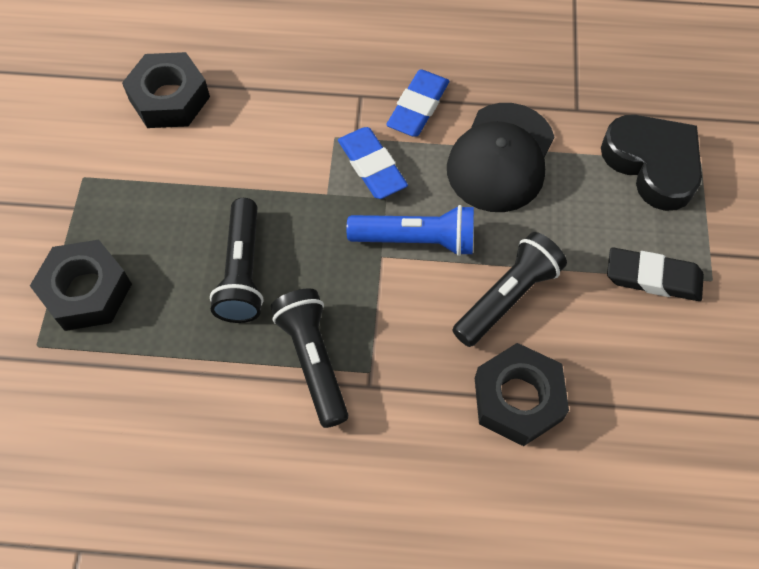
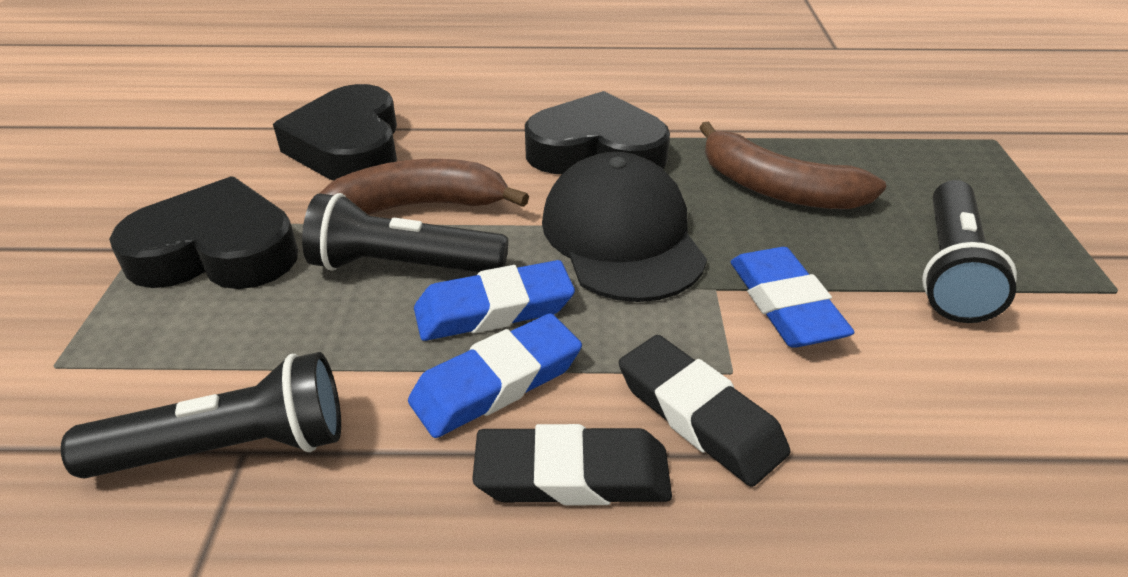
black eraser: 1 -> 2
black heart: 1 -> 3
black nut: 3 -> 0
blue eraser: 2 -> 3
blue flashlight: 1 -> 0
brown banana: 0 -> 2

